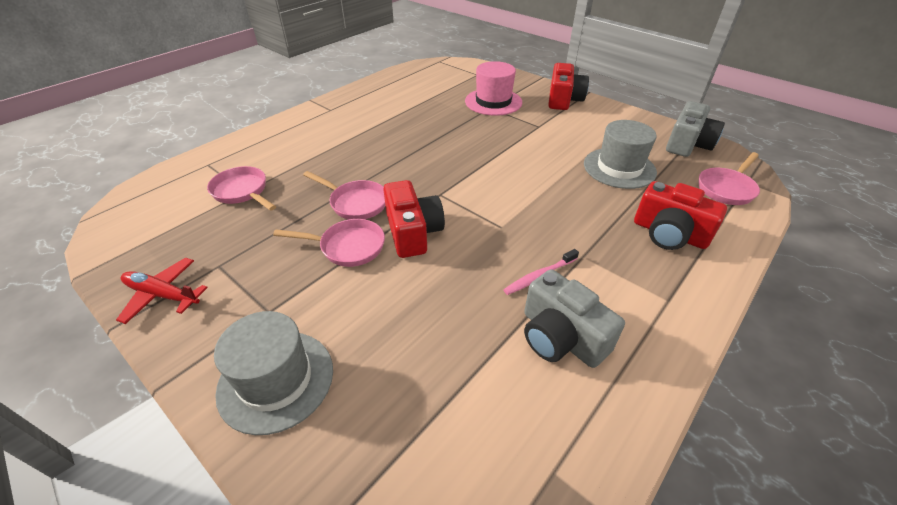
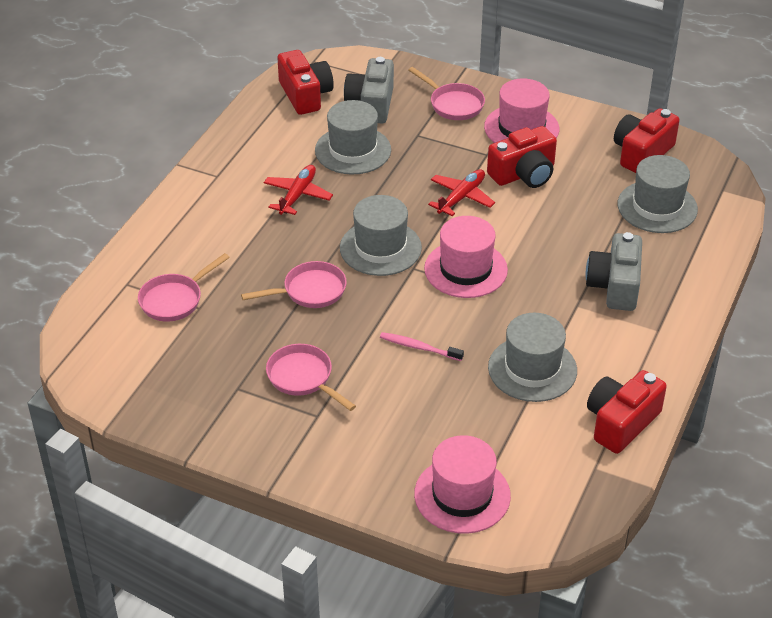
grey hat: 2 -> 4
pink hat: 1 -> 3
red camera: 3 -> 4
red plane: 1 -> 2

